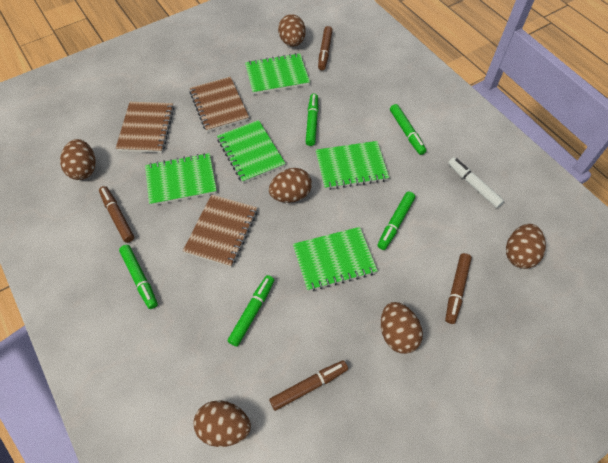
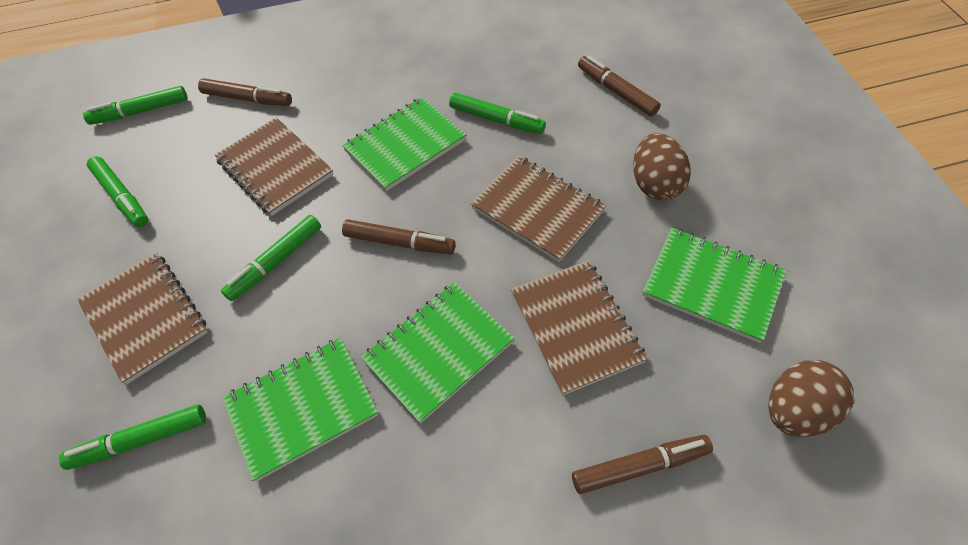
brown egg: 6 -> 2
brown notebook: 3 -> 4
green notebook: 5 -> 4
white marker: 1 -> 0

